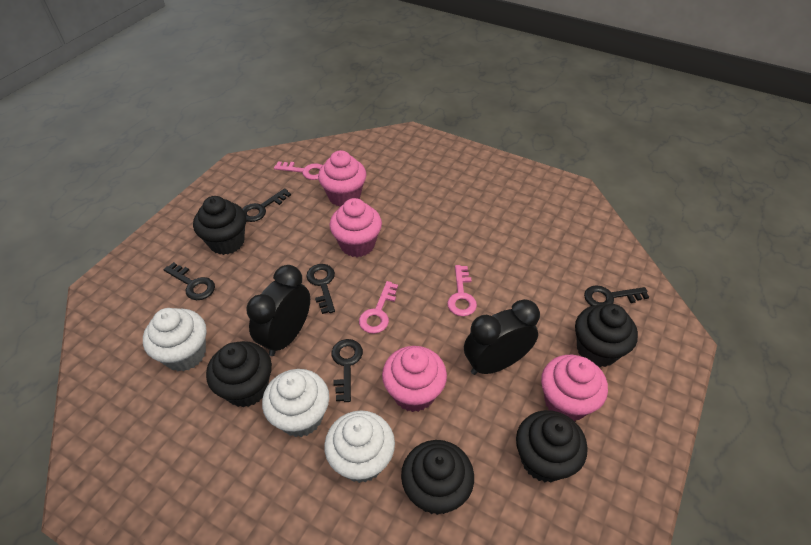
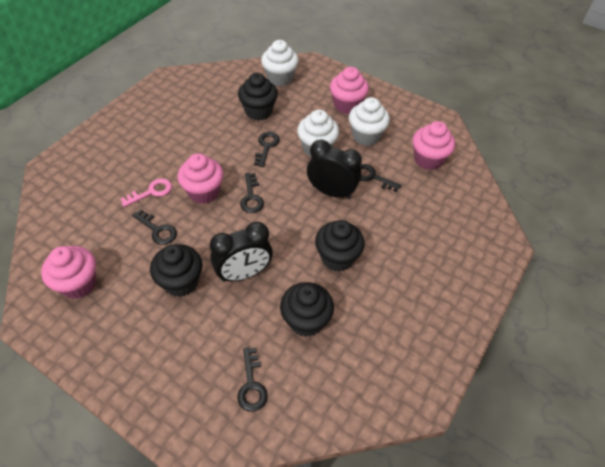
black cupcake: 5 -> 4
pink key: 3 -> 1

